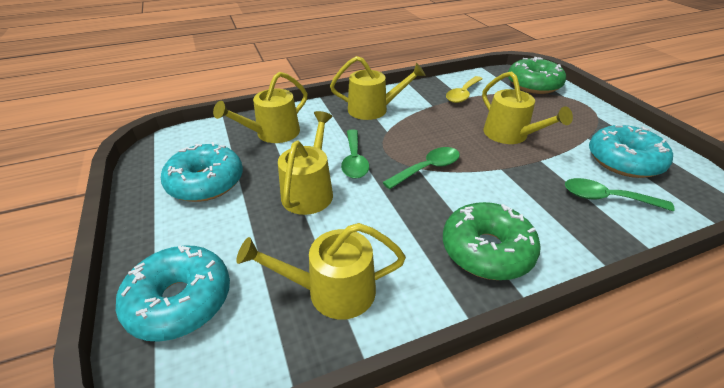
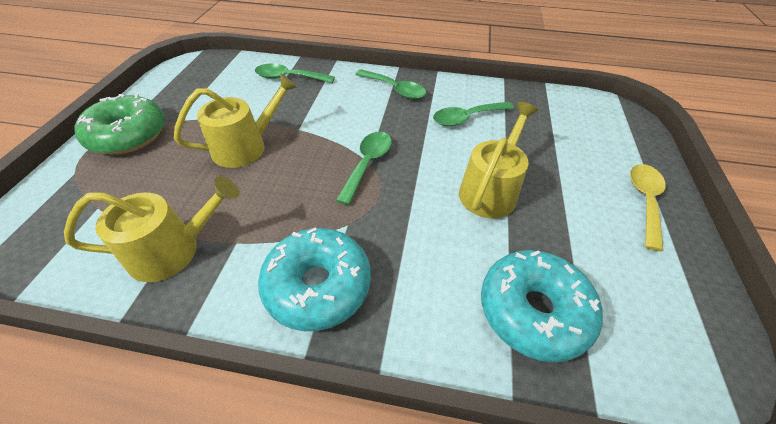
green donut: 2 -> 1
green spoon: 3 -> 4
turquoise donut: 3 -> 2
yellow watering can: 5 -> 3

